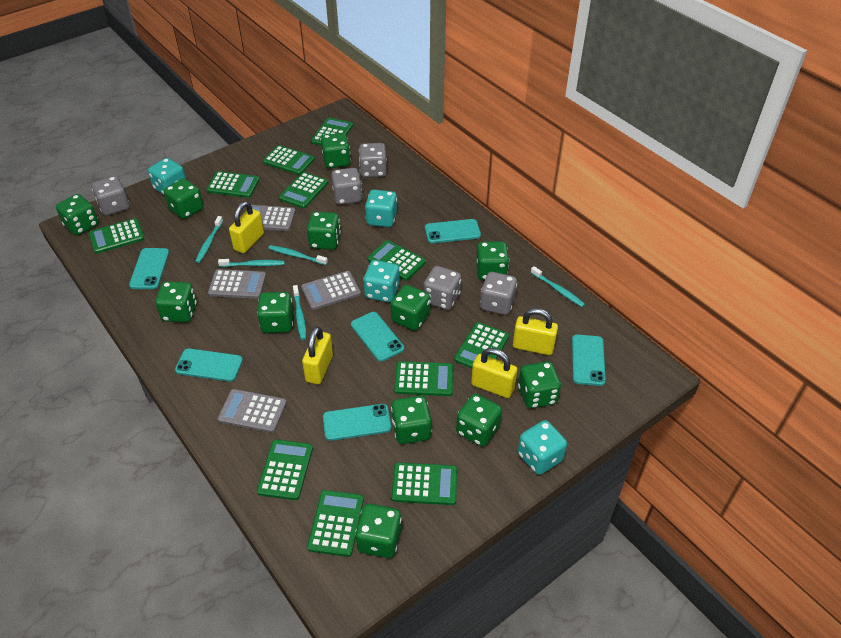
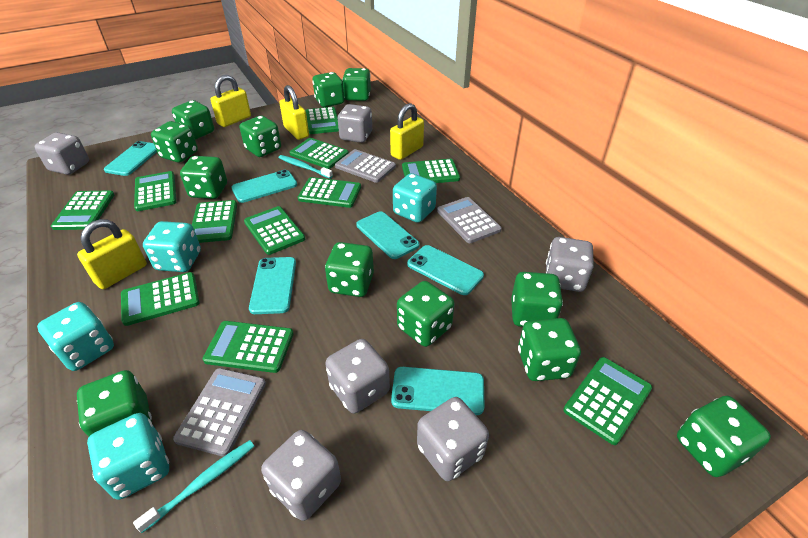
grey calculator: 4 -> 3
grey dice: 5 -> 6
turquoise toothbrush: 5 -> 2

